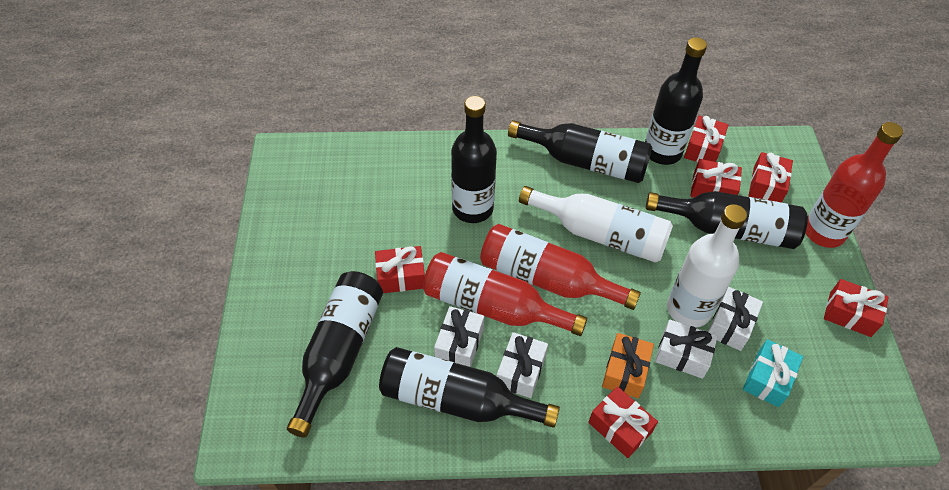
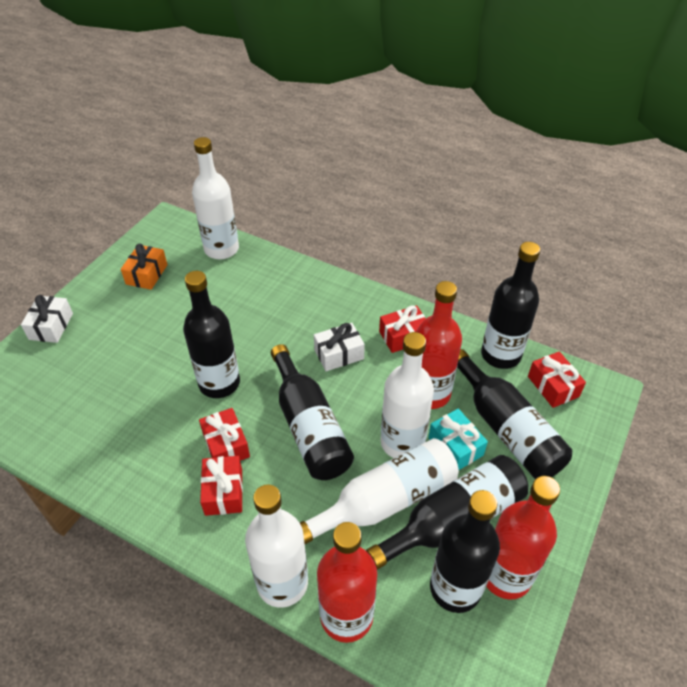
red gift: 6 -> 4
white bottle: 2 -> 4
white gift: 4 -> 2

